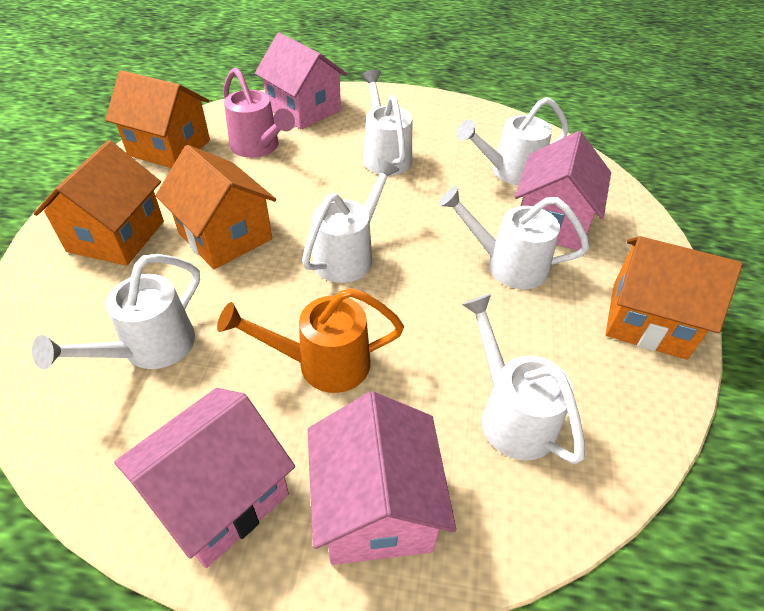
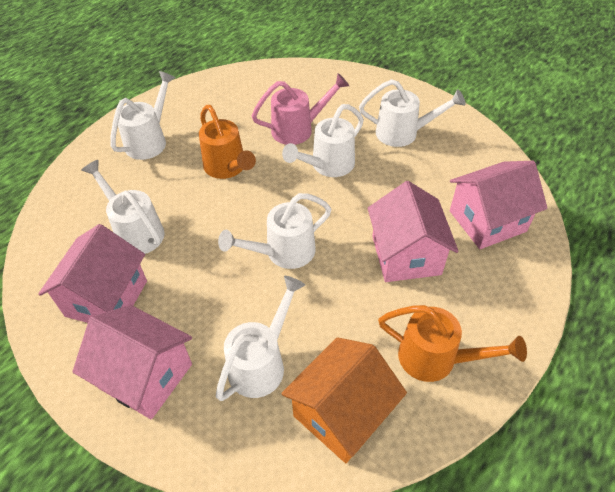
orange house: 4 -> 1
orange watering can: 1 -> 2

